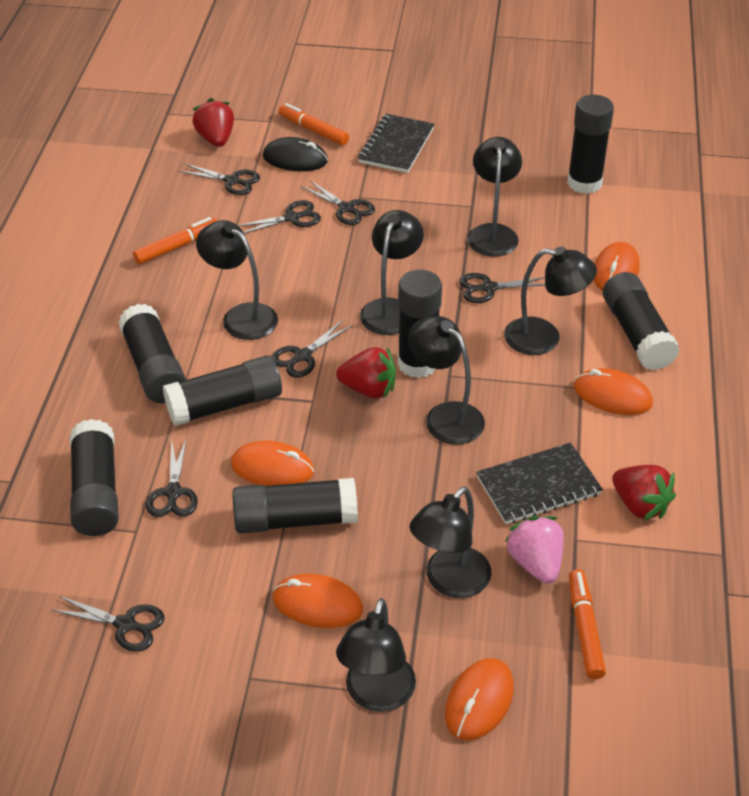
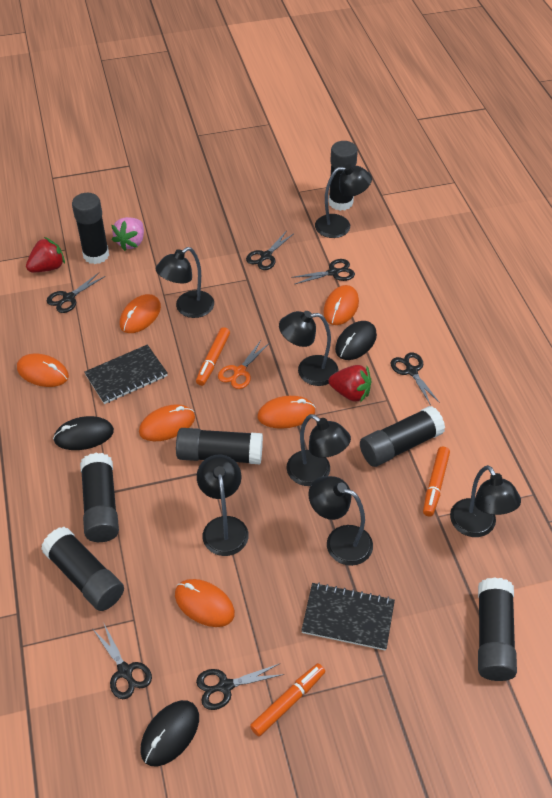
black mouse: 1 -> 3
black scissors: 7 -> 6
orange mouse: 5 -> 6
orange scissors: 0 -> 1
red strawberry: 3 -> 2

